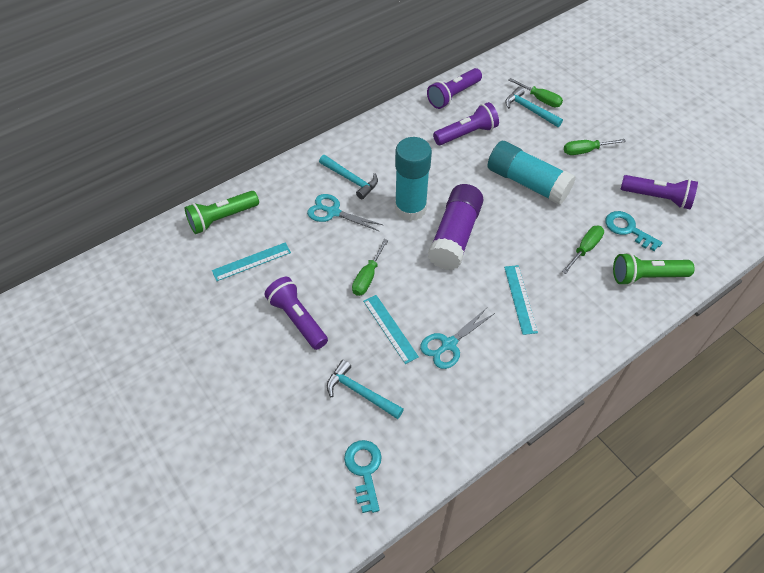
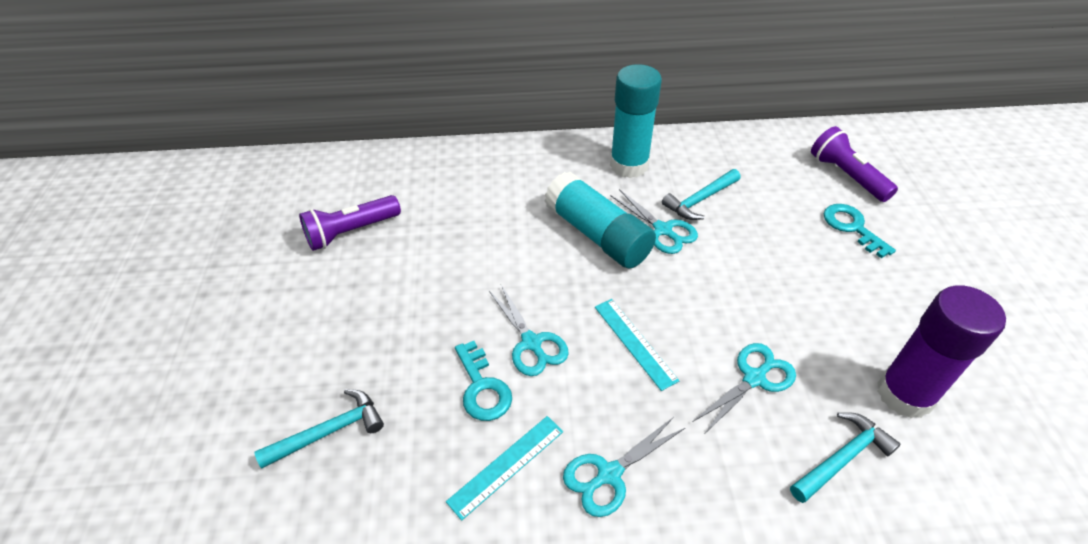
green flashlight: 2 -> 0
green screwdriver: 4 -> 0
purple flashlight: 4 -> 2
turquoise ruler: 3 -> 2
turquoise scissors: 2 -> 4

